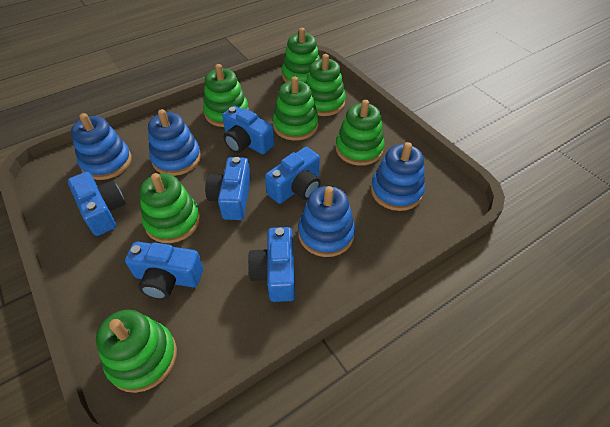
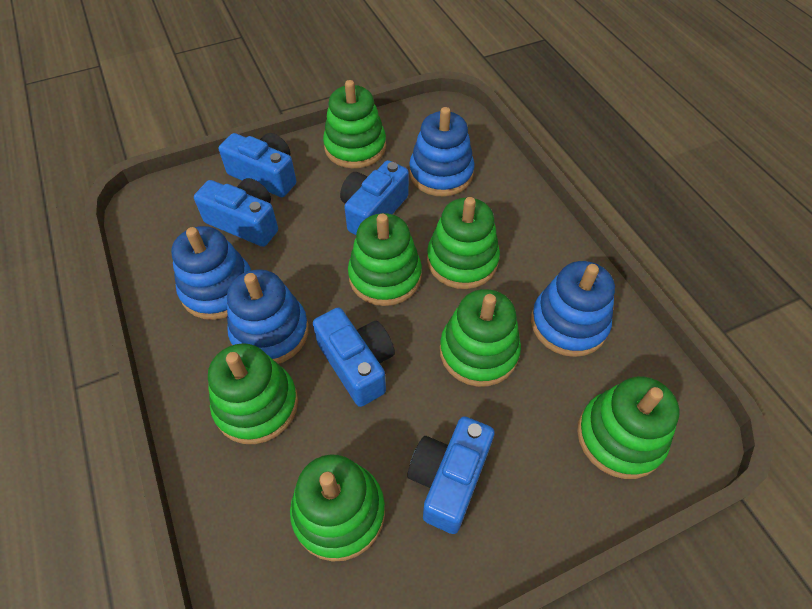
blue camera: 6 -> 5

